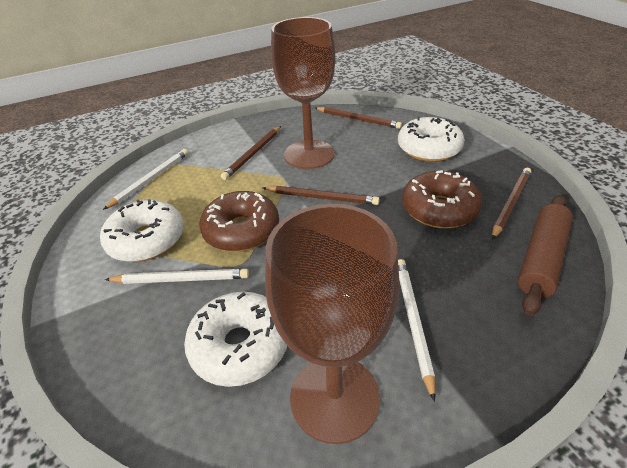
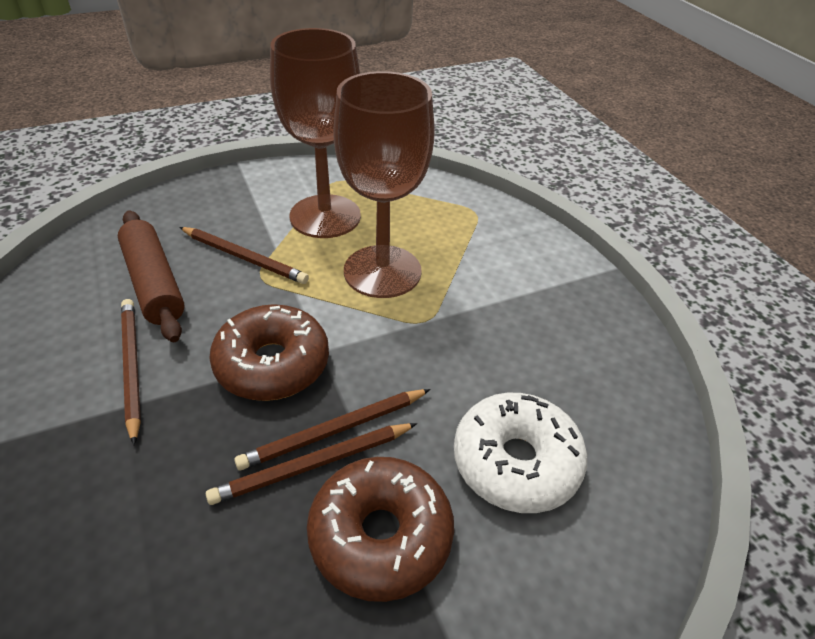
white donut: 3 -> 1
white pencil: 3 -> 0

